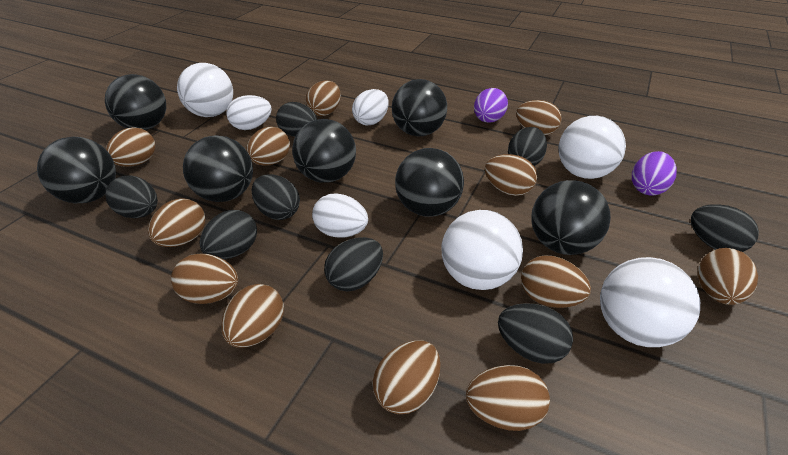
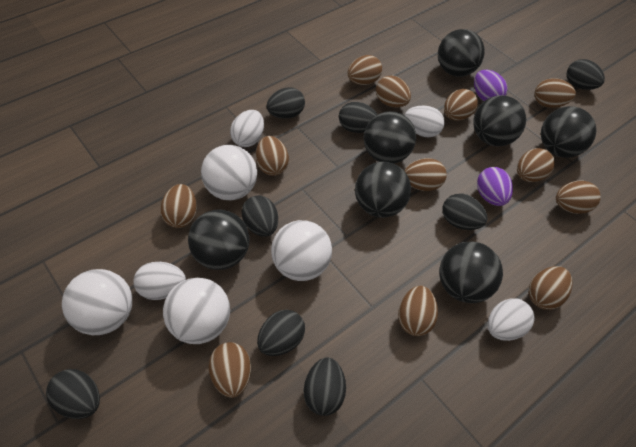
white egg: 3 -> 4

